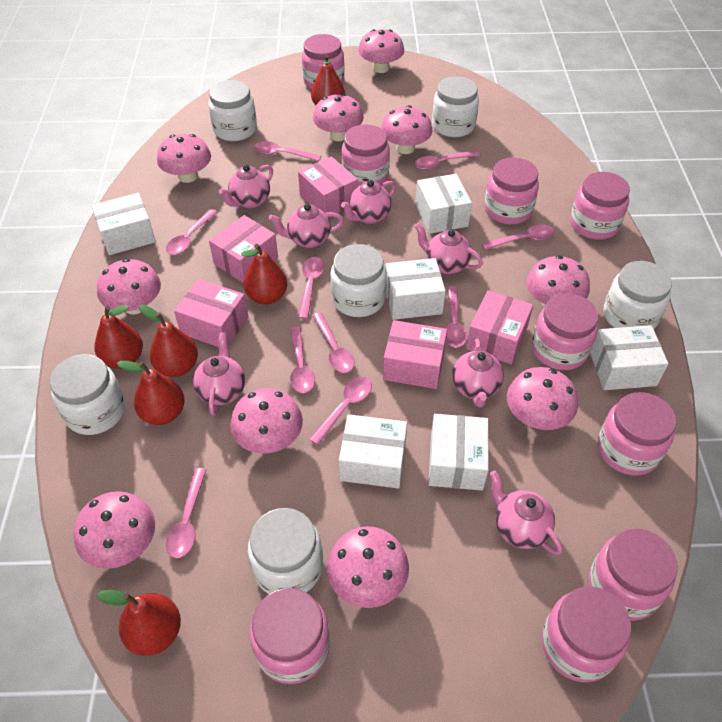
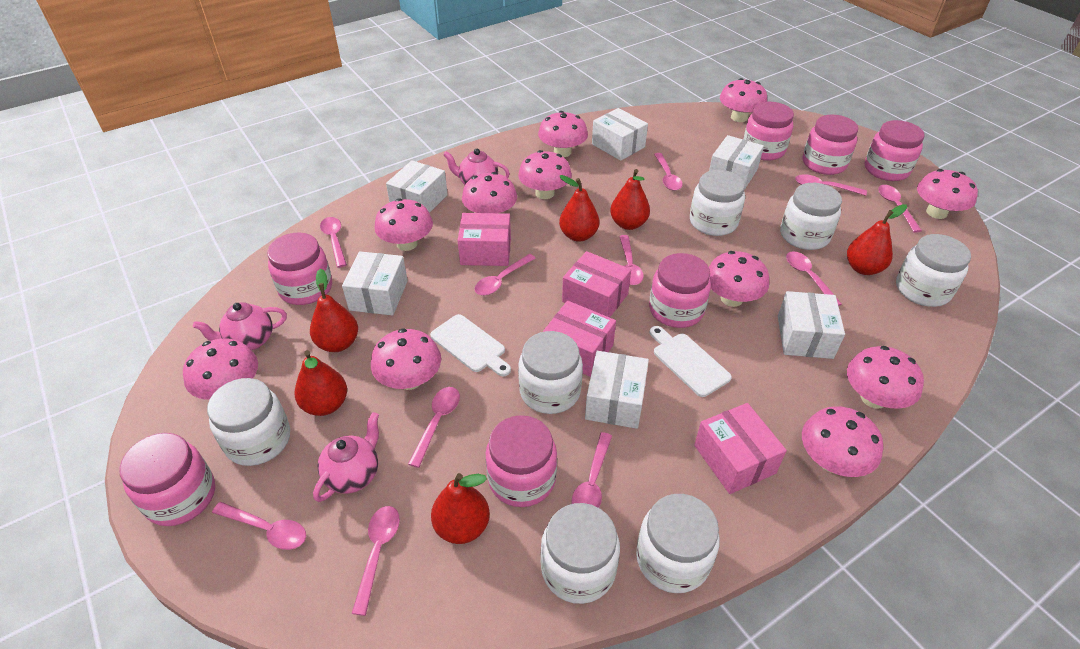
pink box: 5 -> 4
pink jar: 9 -> 7
pink mushroom: 10 -> 11
pink spoon: 10 -> 11
pink teapot: 7 -> 3
white cutting board: 0 -> 2
white jar: 6 -> 7

